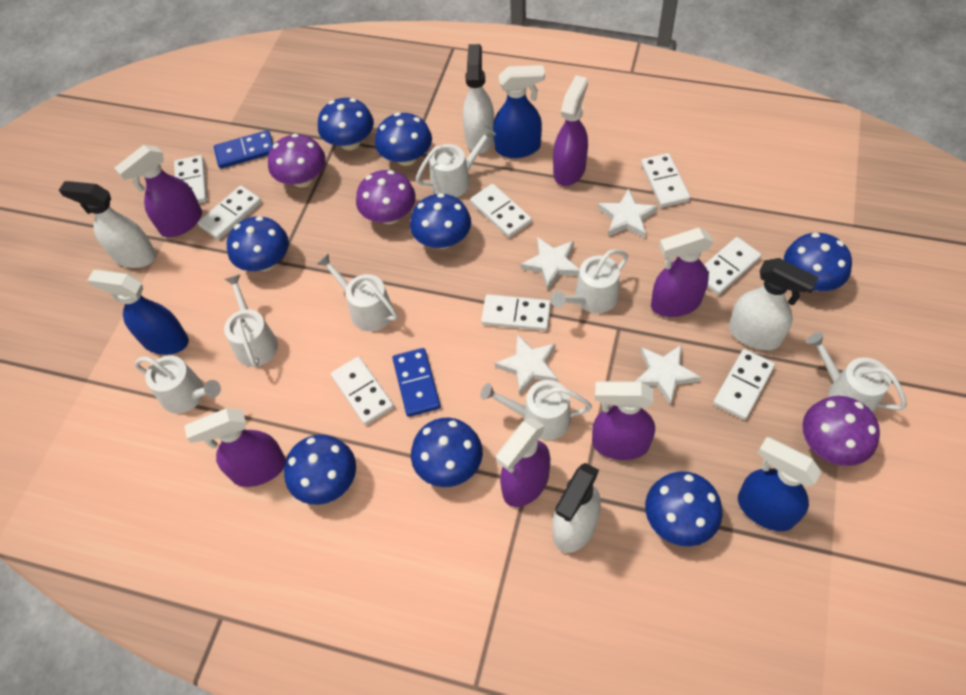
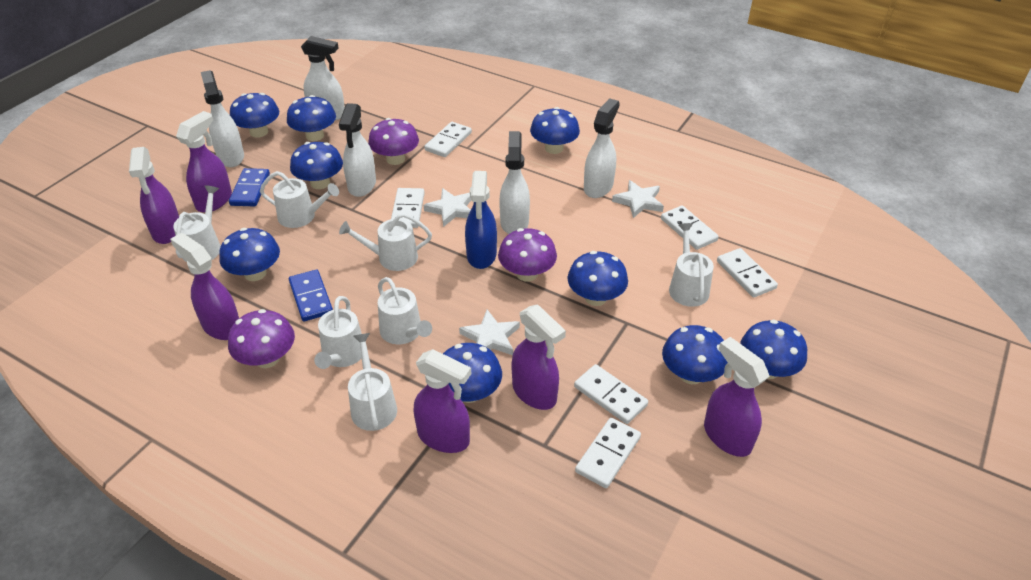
blue mushroom: 8 -> 9
blue spray bottle: 3 -> 1
white domino: 8 -> 6
white spray bottle: 4 -> 5
white star: 4 -> 3

